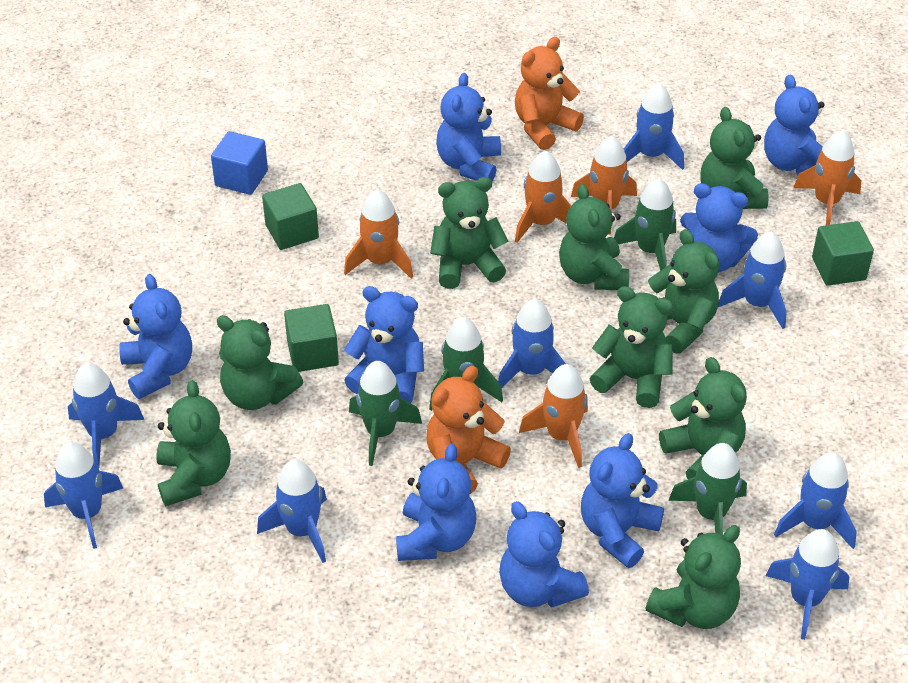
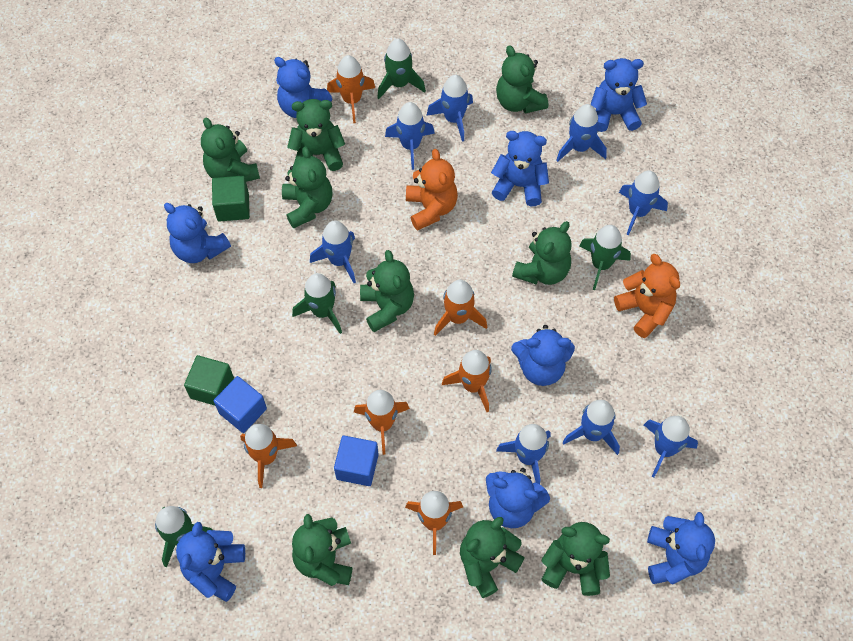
blue cube: 1 -> 2
green cube: 3 -> 2
orange rocket: 5 -> 6

